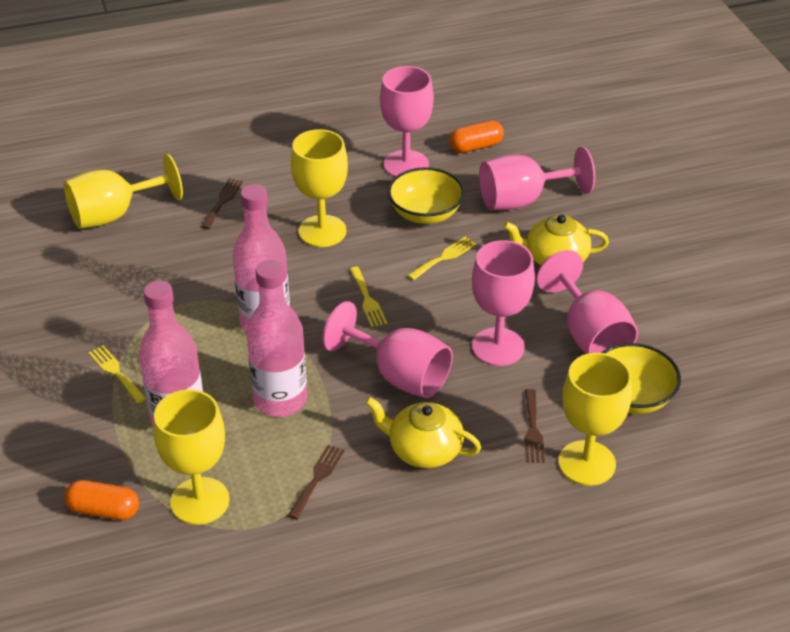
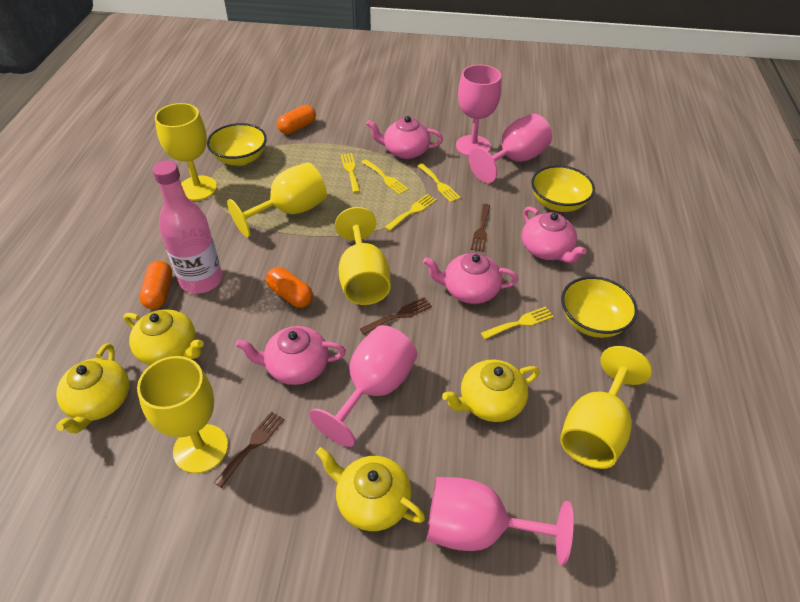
orange capsule: 2 -> 3
pink bottle: 3 -> 1
pink goblet: 5 -> 4
pink teapot: 0 -> 4
yellow bowl: 2 -> 3
yellow fork: 3 -> 5
yellow goblet: 4 -> 5
yellow teapot: 2 -> 4

